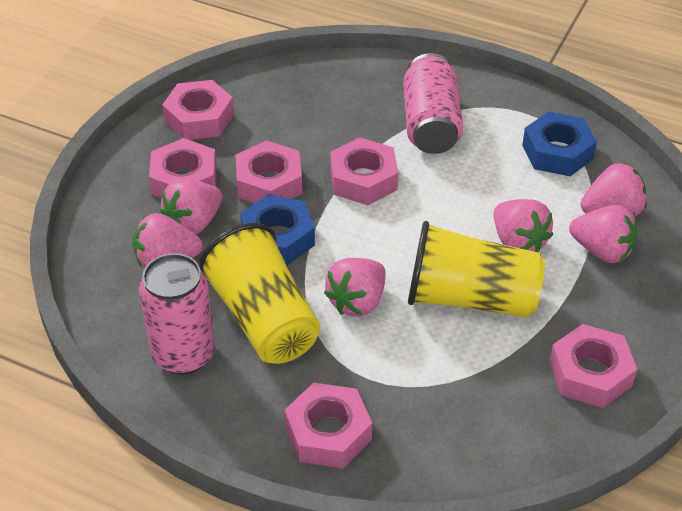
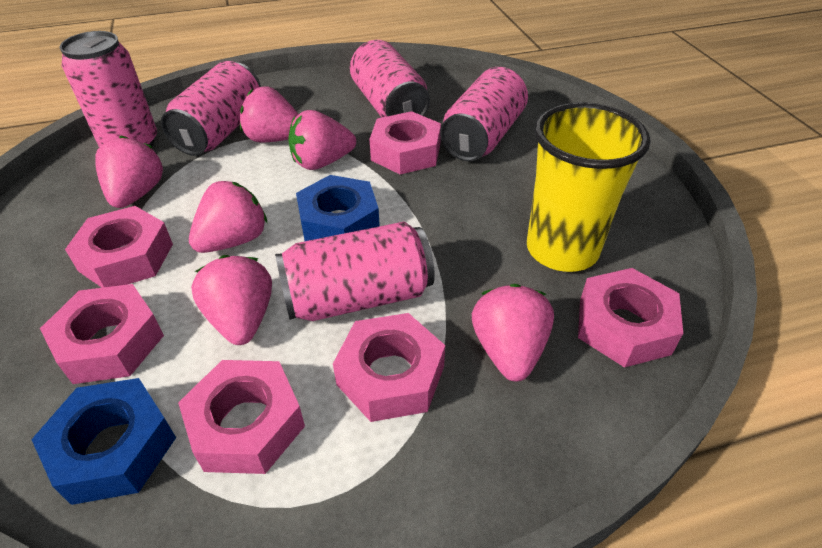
pink can: 2 -> 5
yellow cup: 2 -> 1

